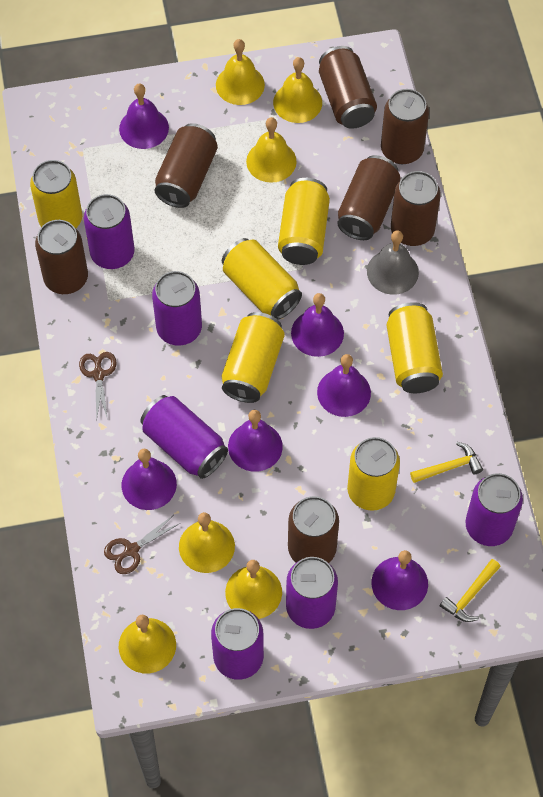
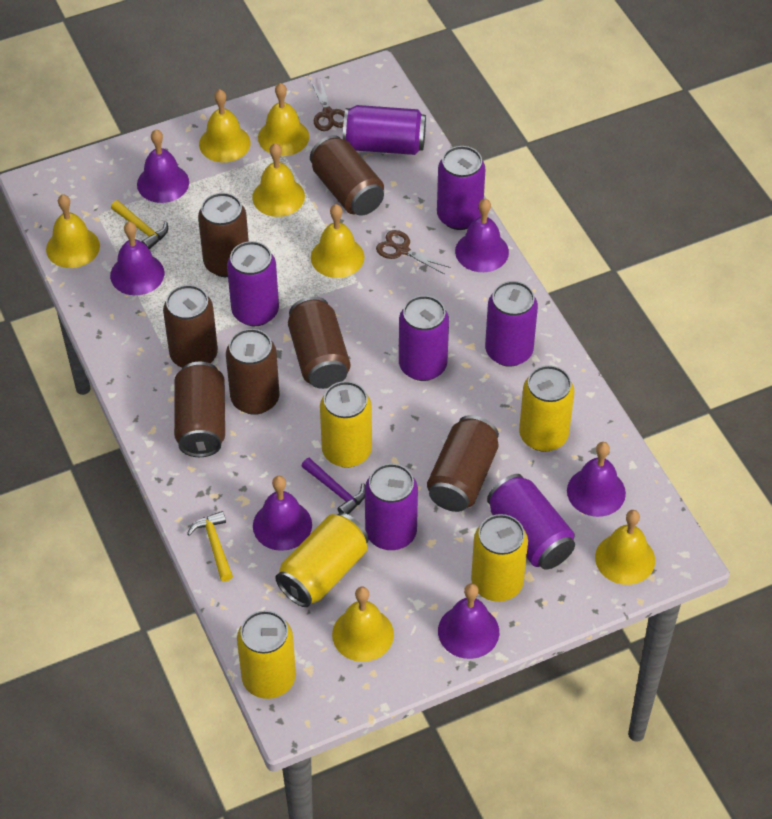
grey bell: 1 -> 0
purple can: 6 -> 7
purple hammer: 0 -> 1
yellow bell: 6 -> 7
yellow can: 6 -> 5

